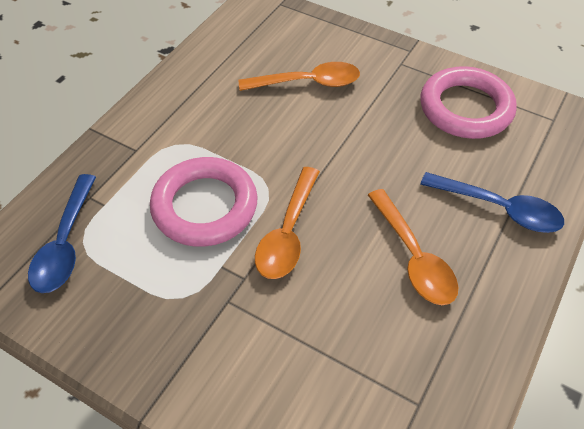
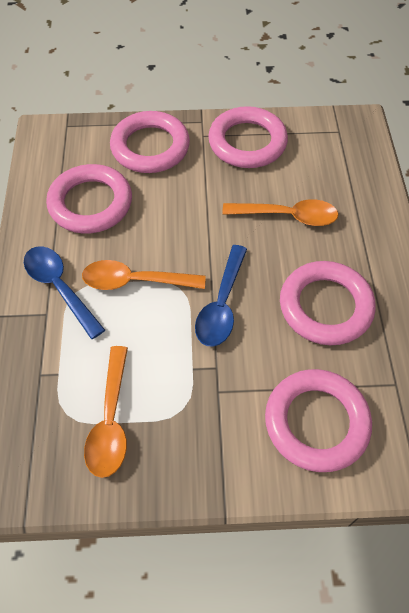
pink ring: 2 -> 5

